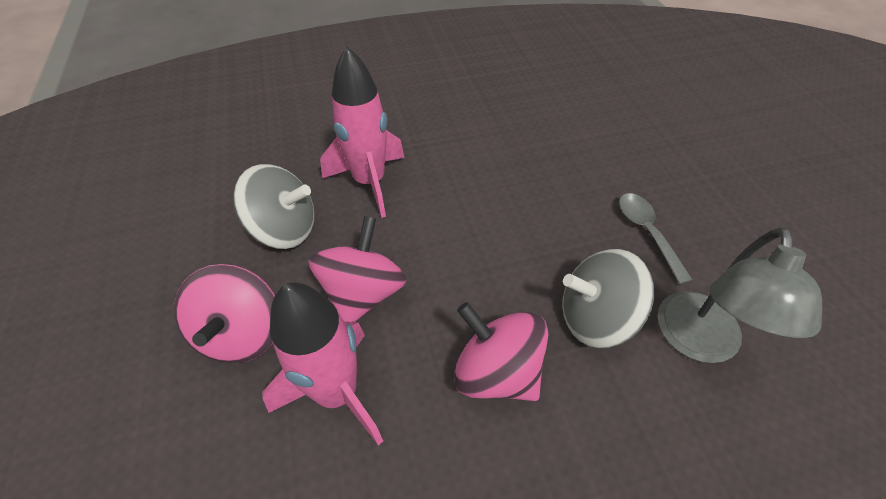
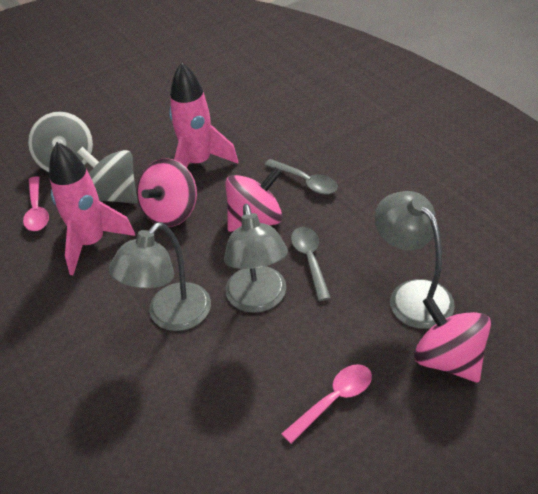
grey lamp: 1 -> 3
grey spoon: 1 -> 2
pink spoon: 0 -> 2

